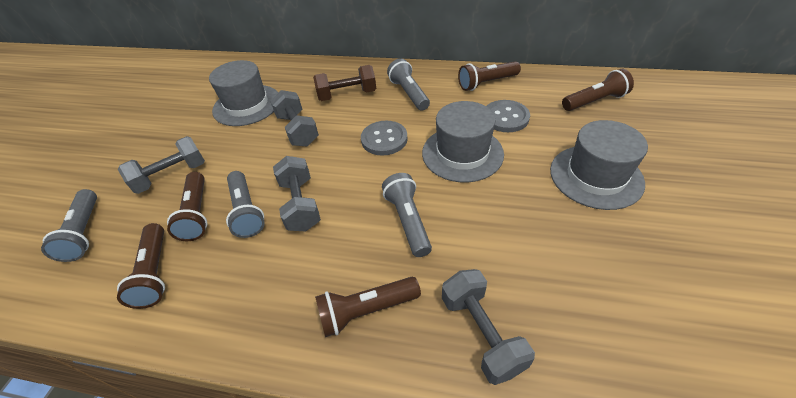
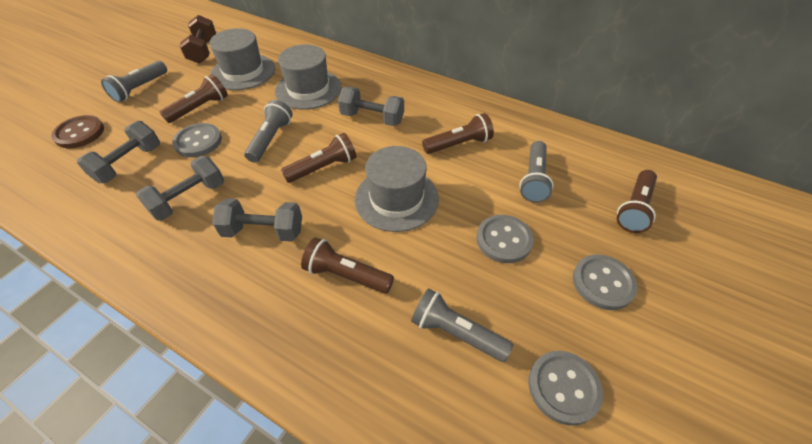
brown button: 0 -> 1
grey button: 2 -> 4

